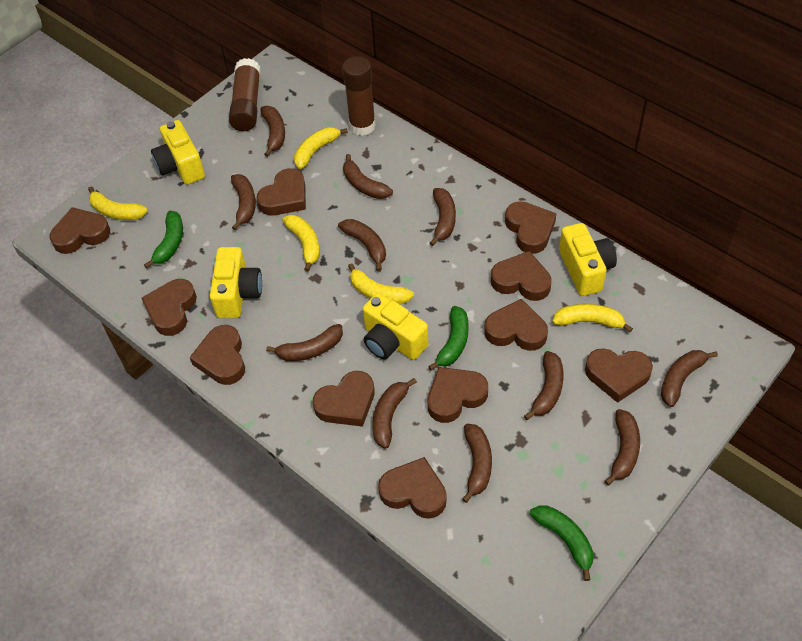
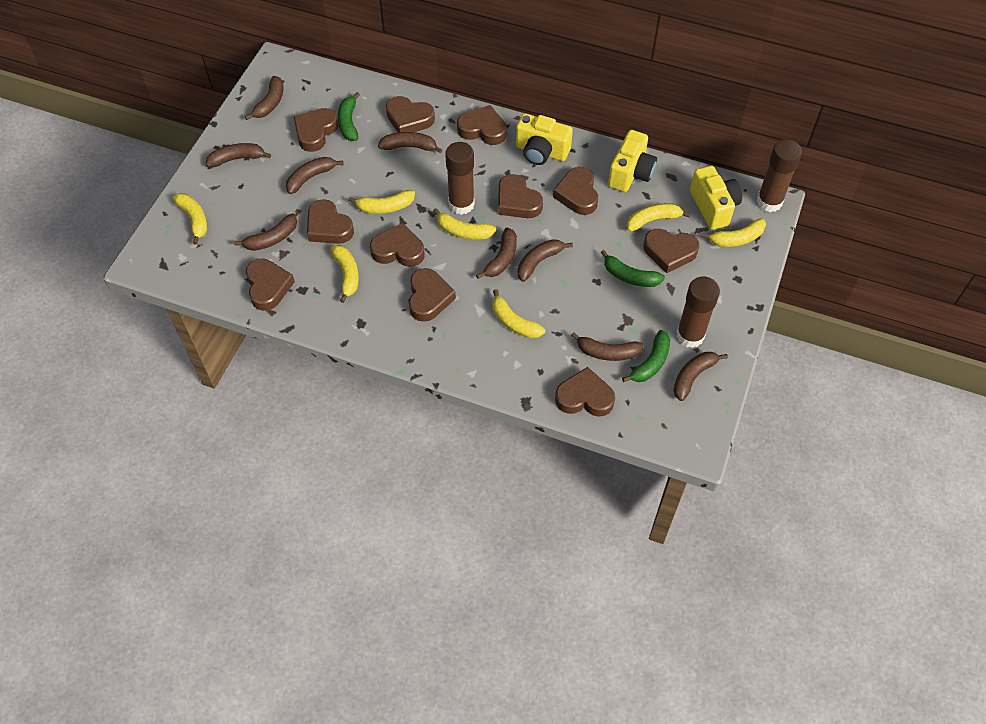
brown banana: 11 -> 9
brown glue stick: 2 -> 3
yellow banana: 5 -> 7
yellow camera: 4 -> 3

